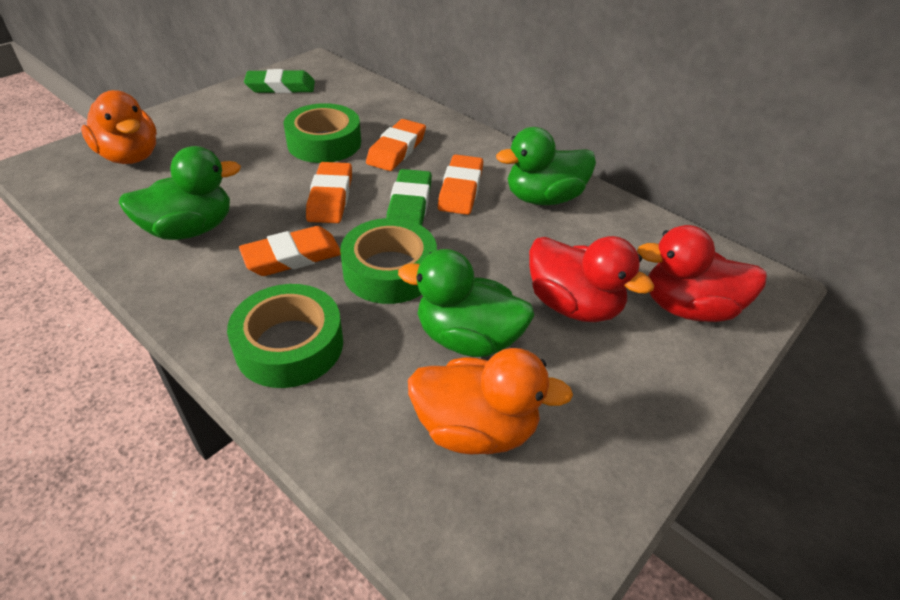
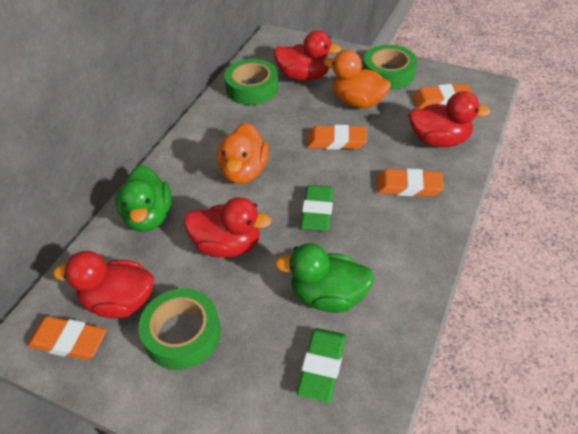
green duck: 3 -> 2
red duck: 2 -> 4

